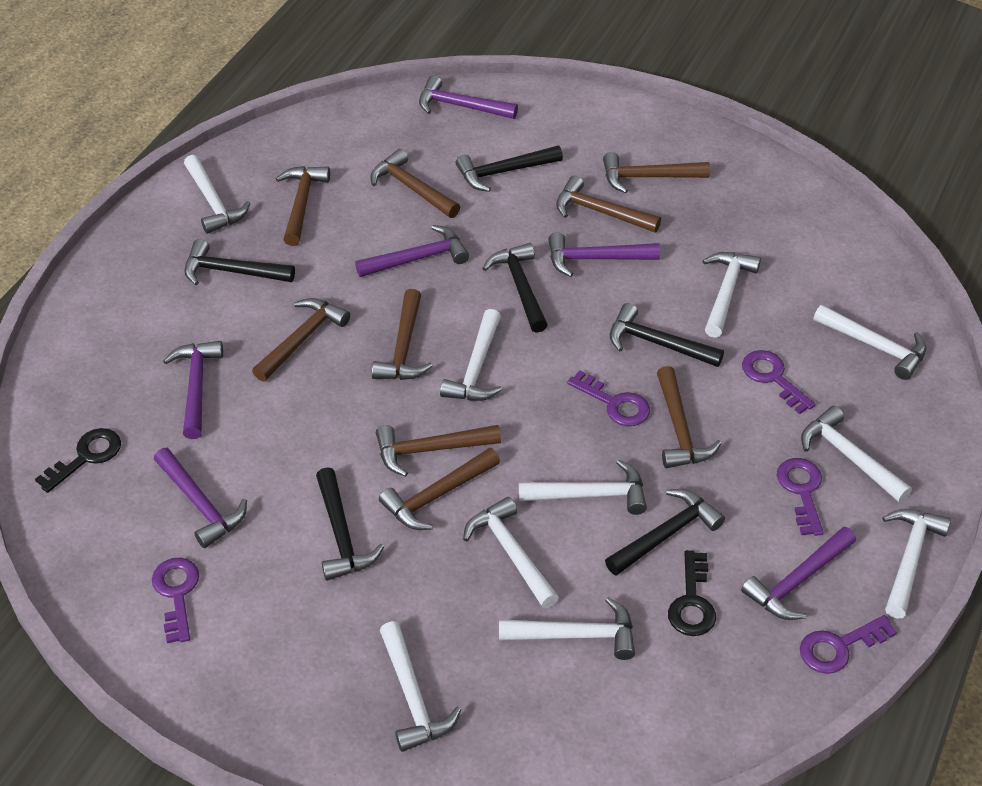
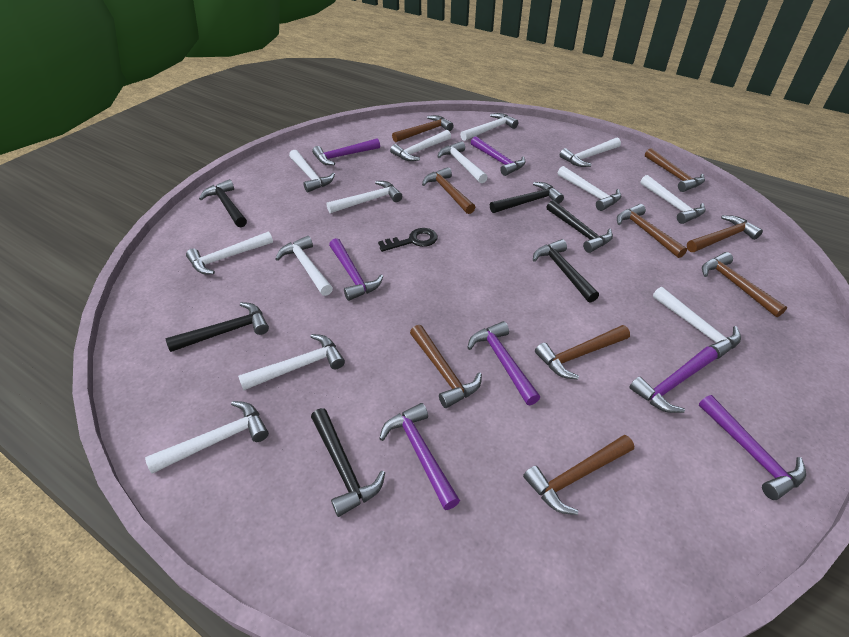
black key: 2 -> 1
purple hammer: 6 -> 7
purple key: 5 -> 0
white hammer: 10 -> 13

